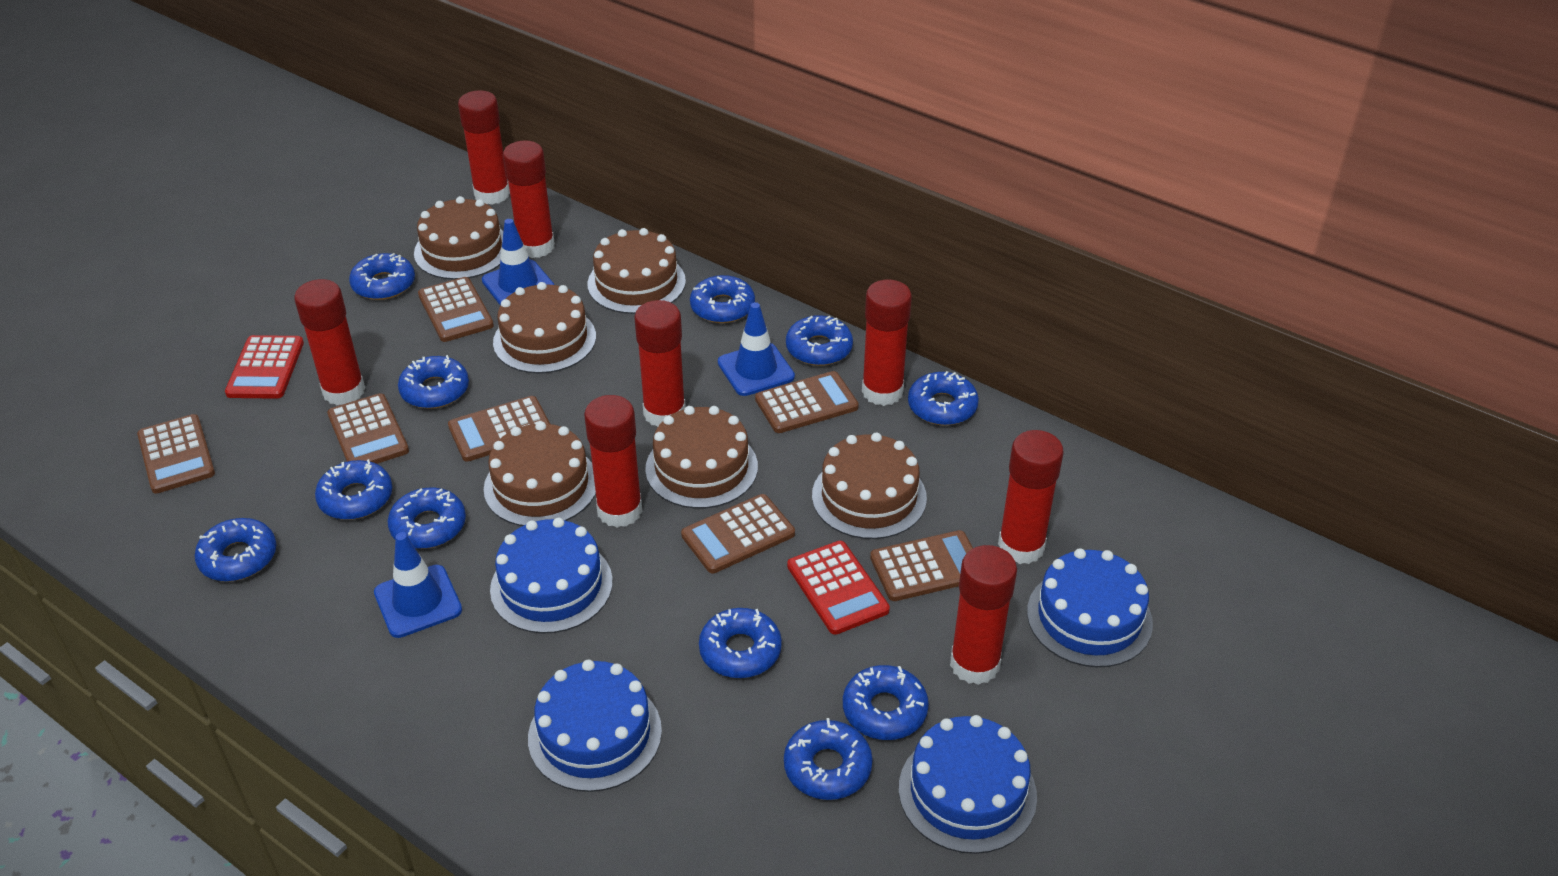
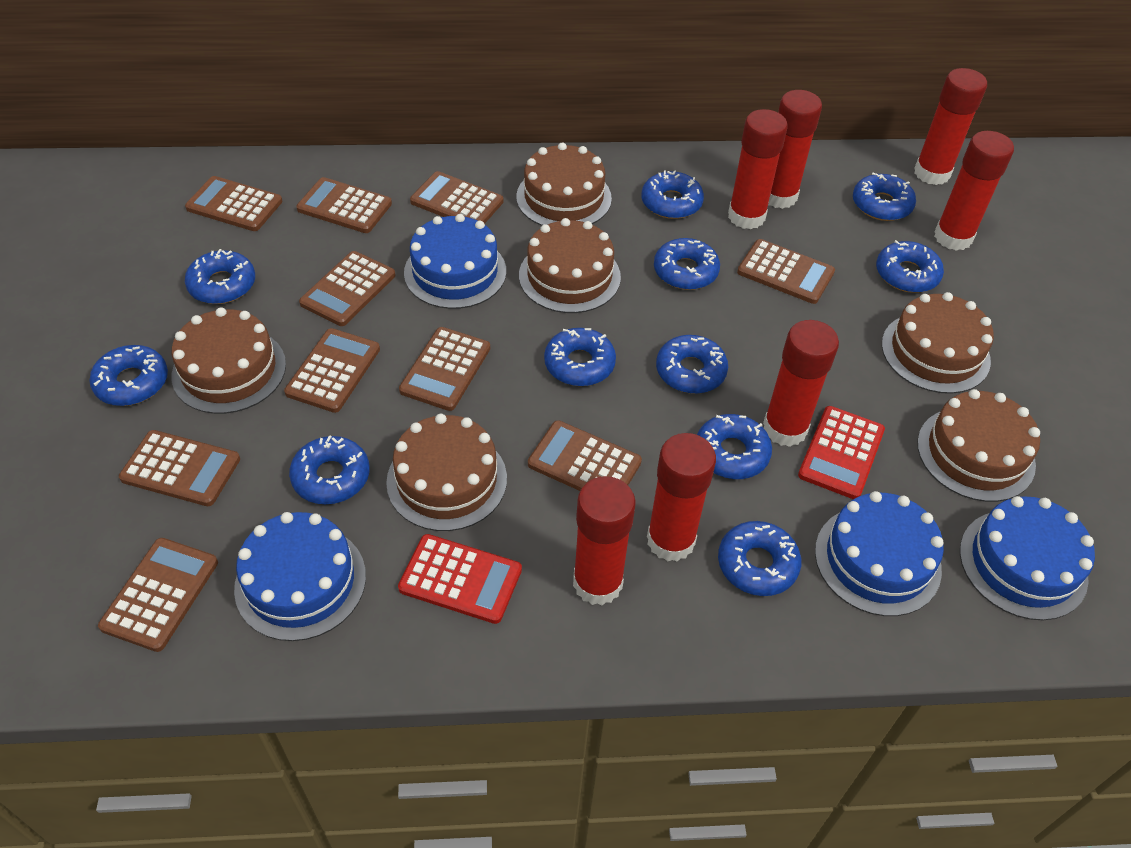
blue traffic cone: 3 -> 0
brown calculator: 7 -> 10
red glue stick: 8 -> 7

